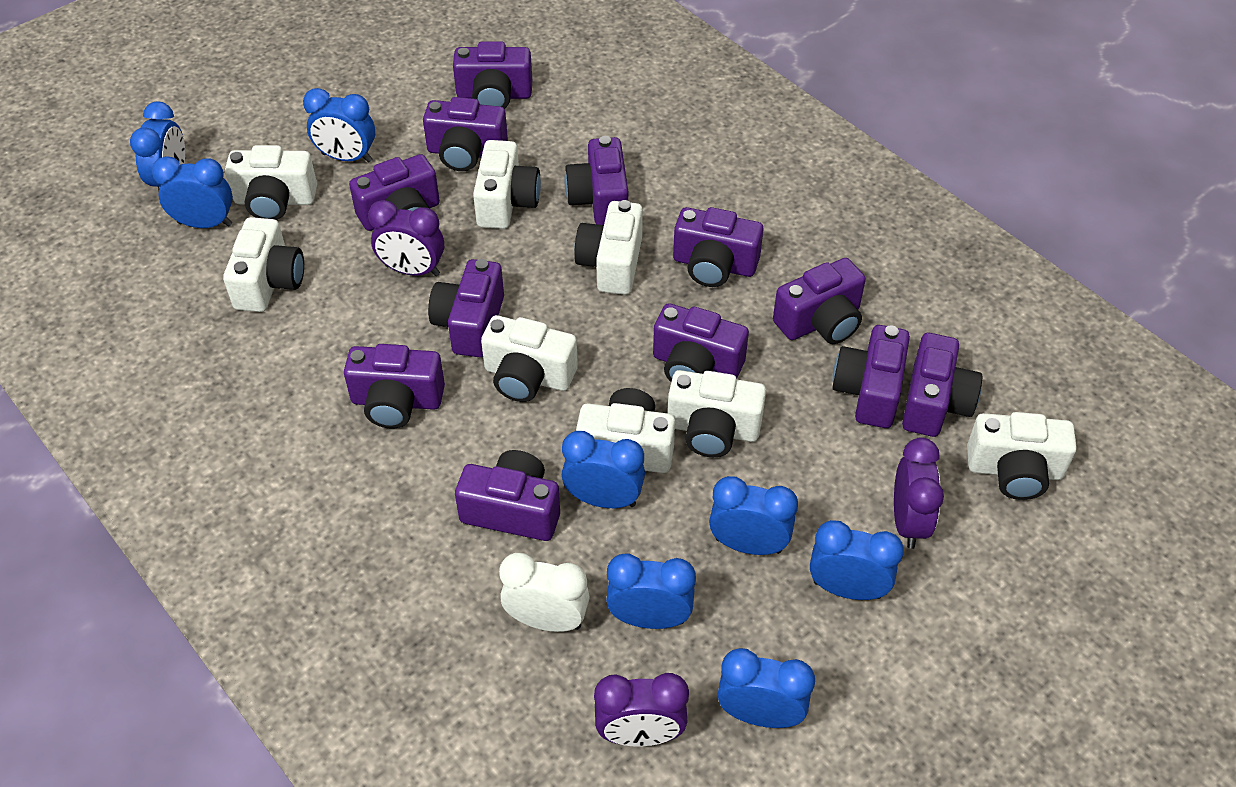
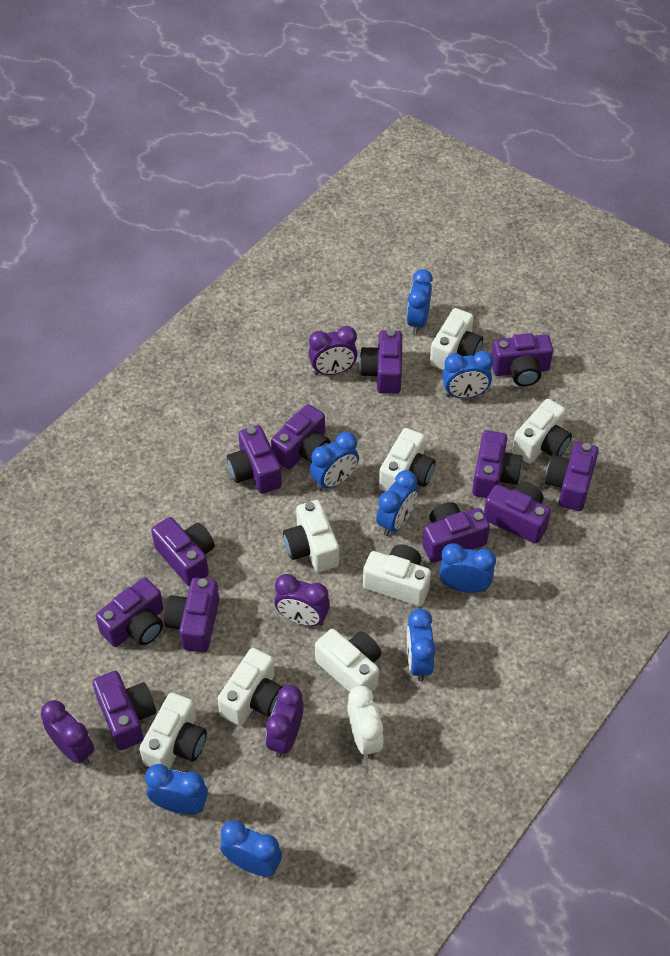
purple clock: 3 -> 4

